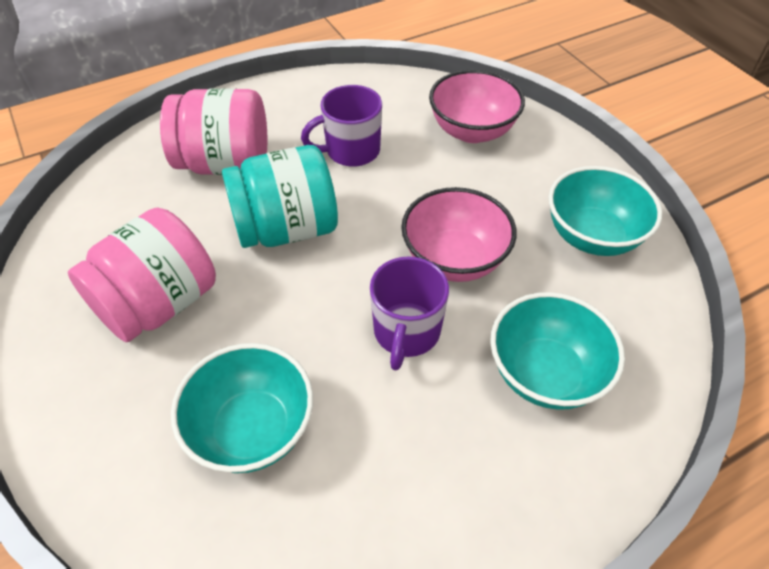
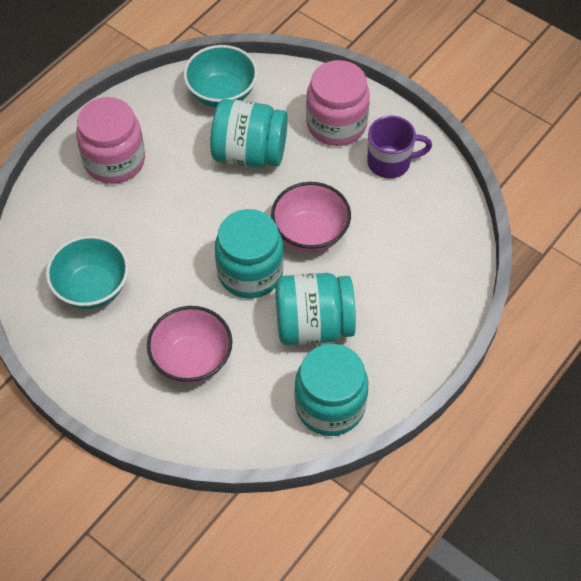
purple mug: 2 -> 1
turquoise bowl: 3 -> 2
turquoise jar: 1 -> 4

